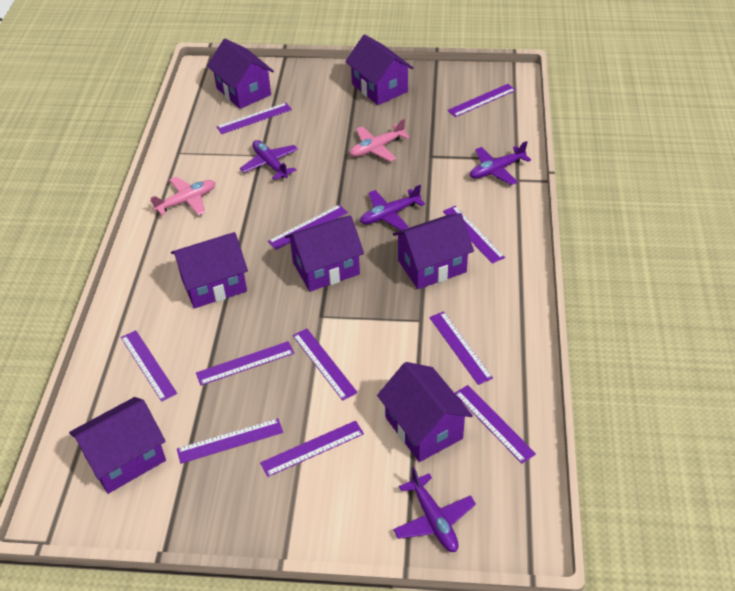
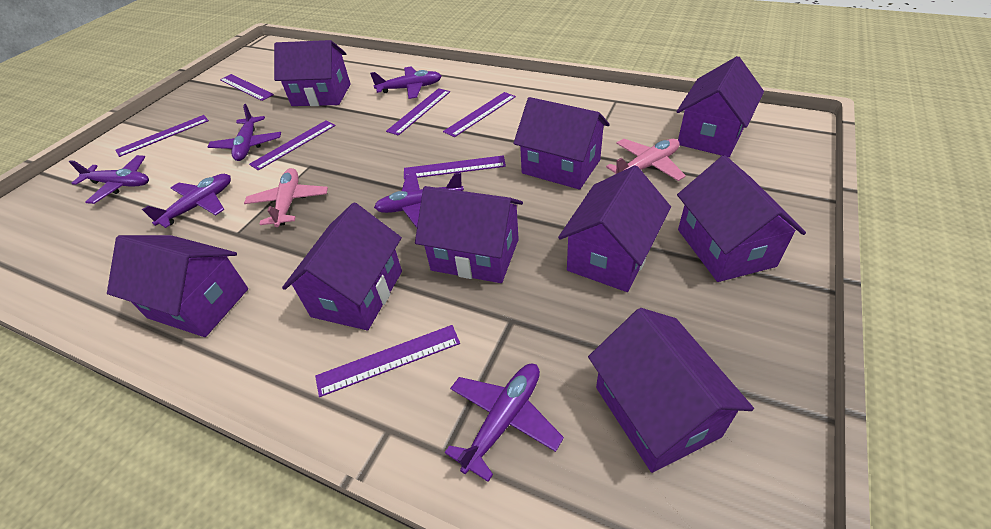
purple house: 7 -> 9
purple plane: 4 -> 6
purple ruler: 11 -> 7

